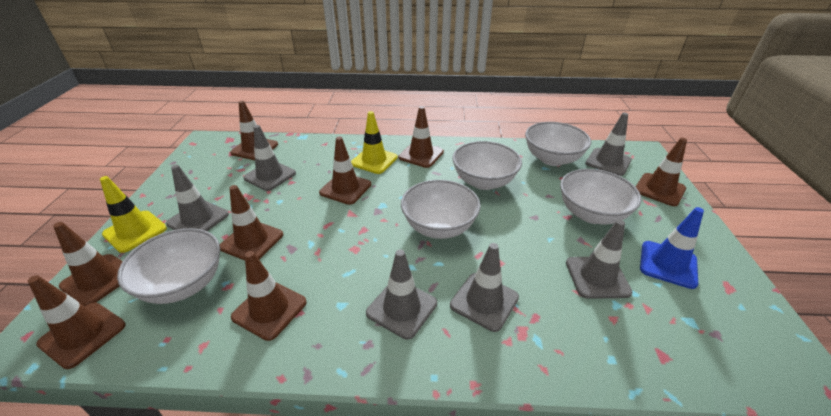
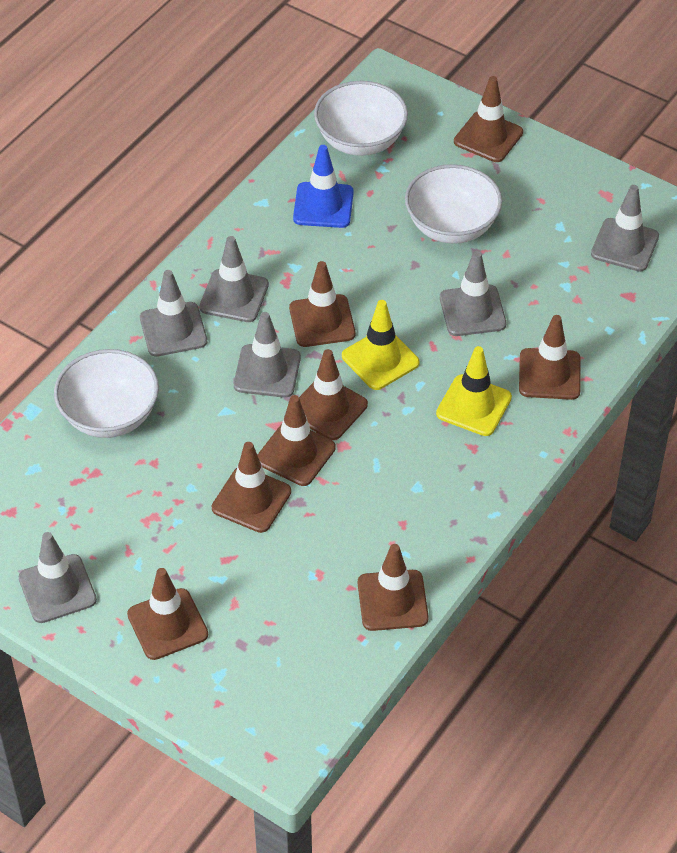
white bowl: 5 -> 3

